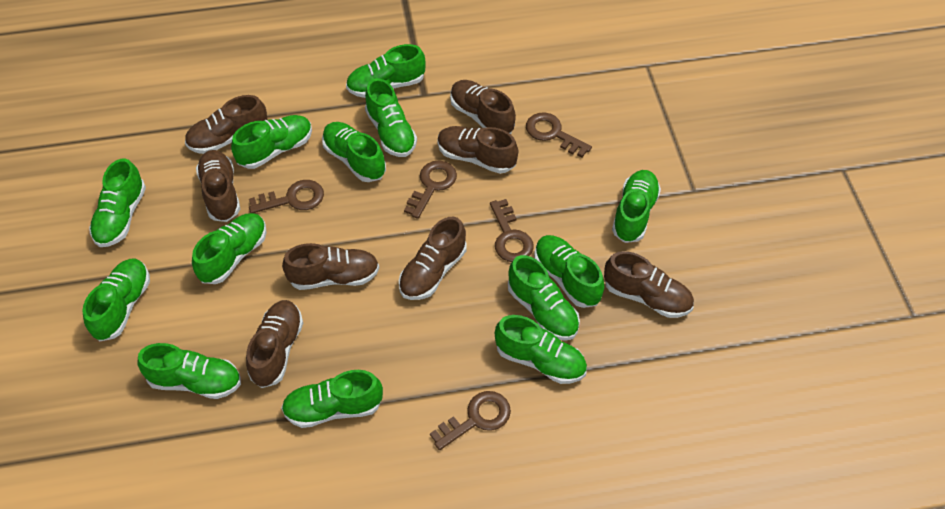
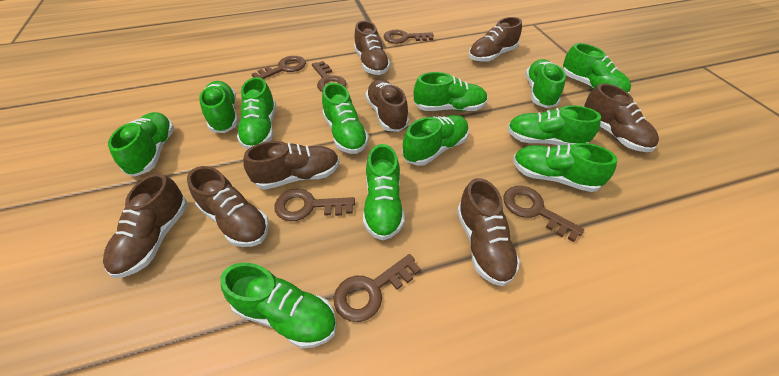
brown key: 5 -> 6
green shoe: 13 -> 12

